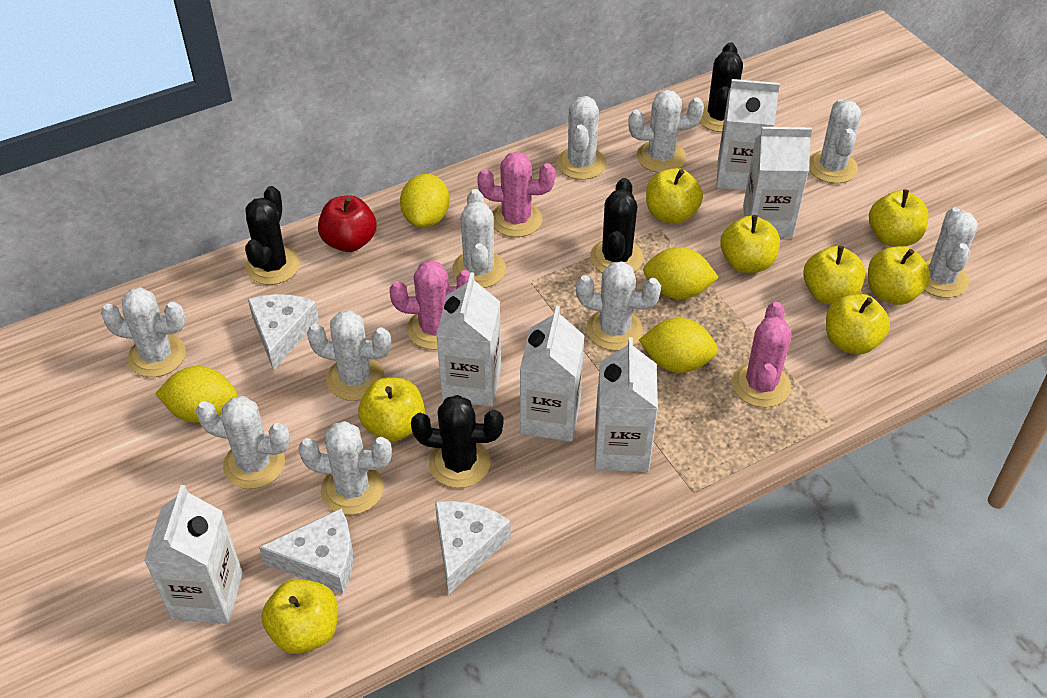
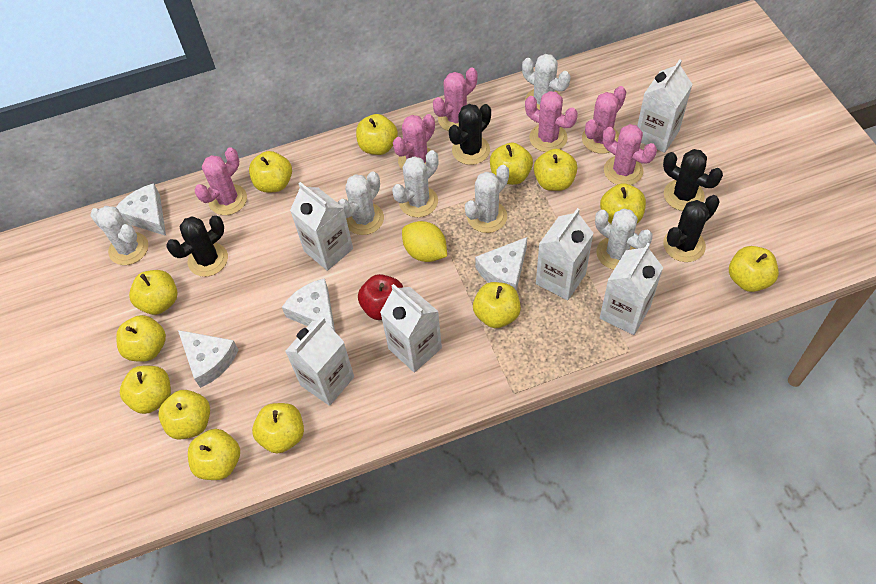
pink cactus: 3 -> 6
white cactus: 10 -> 6
white cheese: 3 -> 4
yellow apple: 8 -> 13
yellow lemon: 4 -> 1

